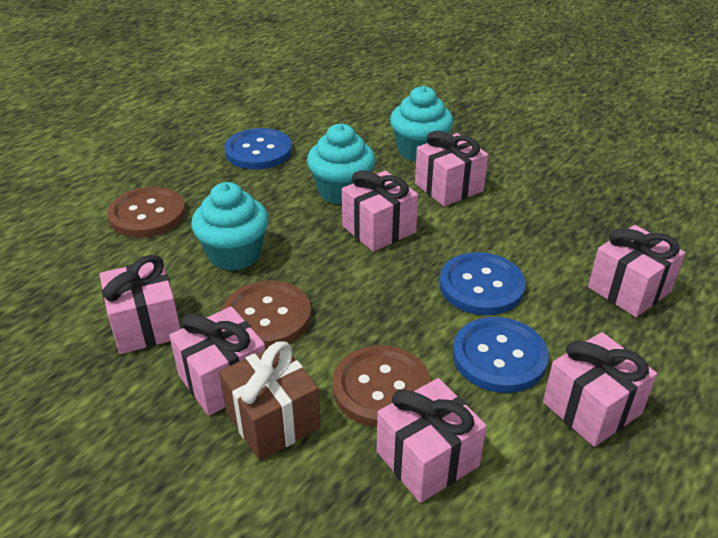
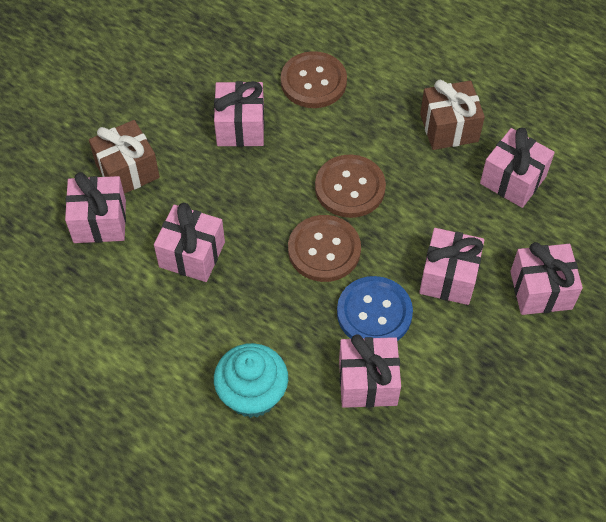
blue button: 3 -> 1
brown gift: 1 -> 2
turquoise cupcake: 3 -> 1

